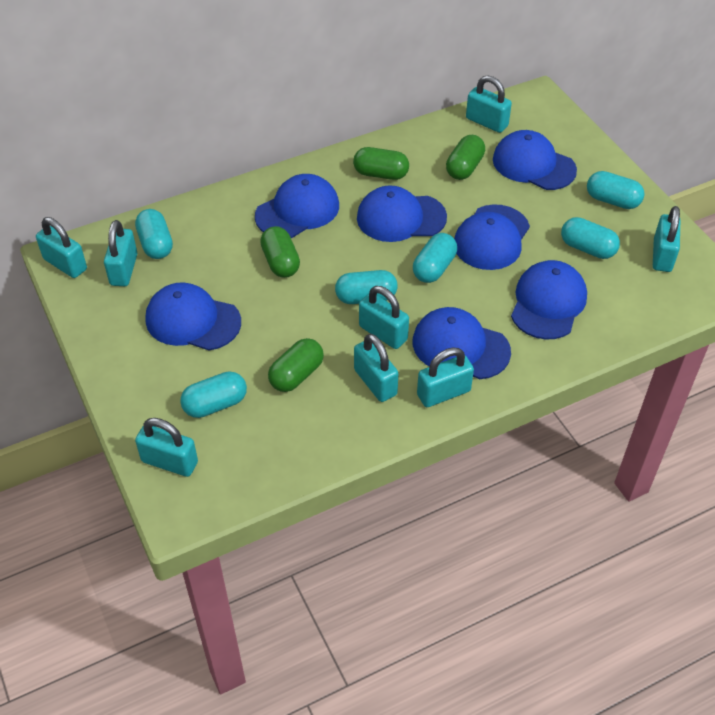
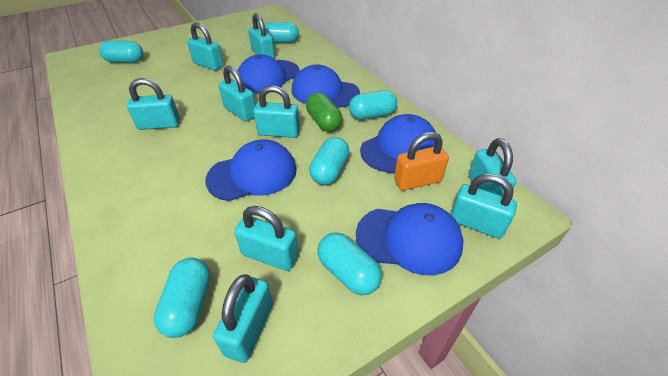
blue cap: 7 -> 5
green capsule: 4 -> 1
orange padlock: 0 -> 1
turquoise padlock: 8 -> 9

